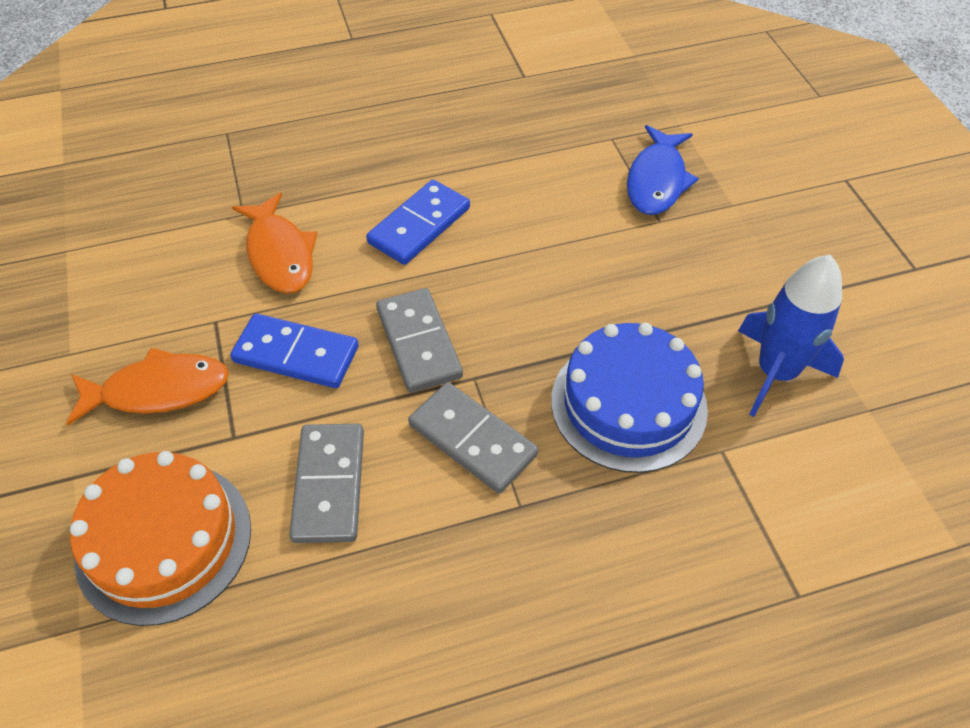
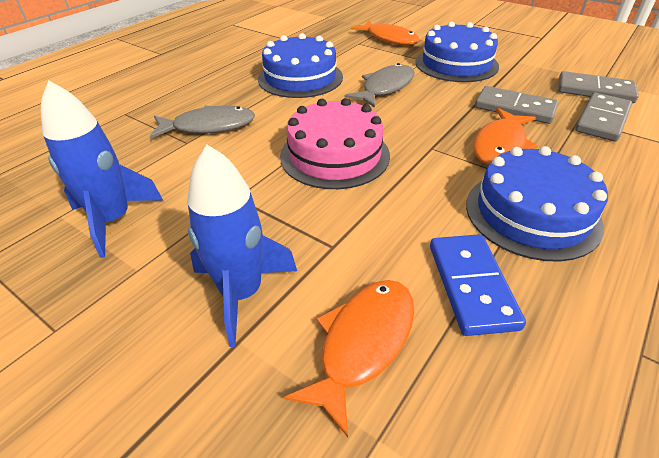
blue cake: 1 -> 3
blue domino: 2 -> 1
blue fish: 1 -> 0
blue rocket: 1 -> 2
grey fish: 0 -> 2
orange cake: 1 -> 0
orange fish: 2 -> 3
pink cake: 0 -> 1

